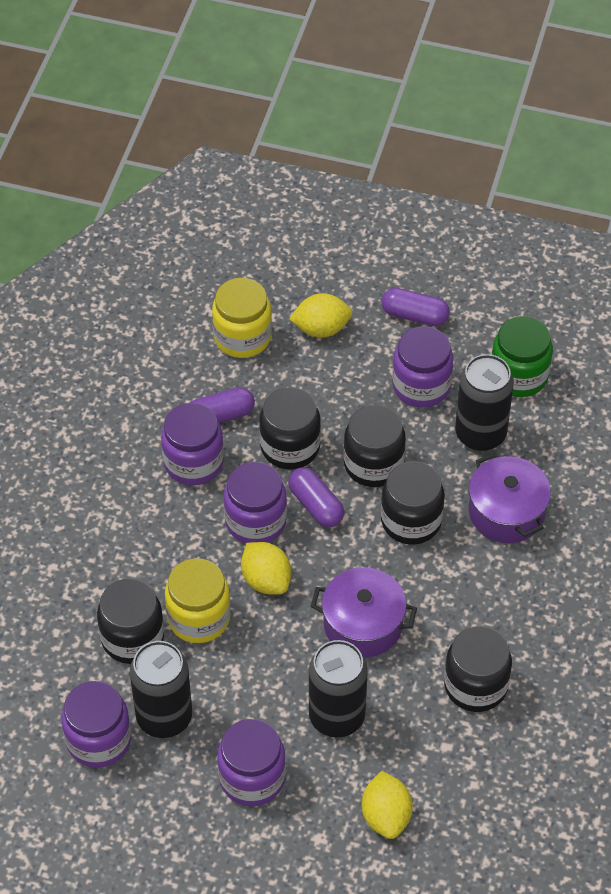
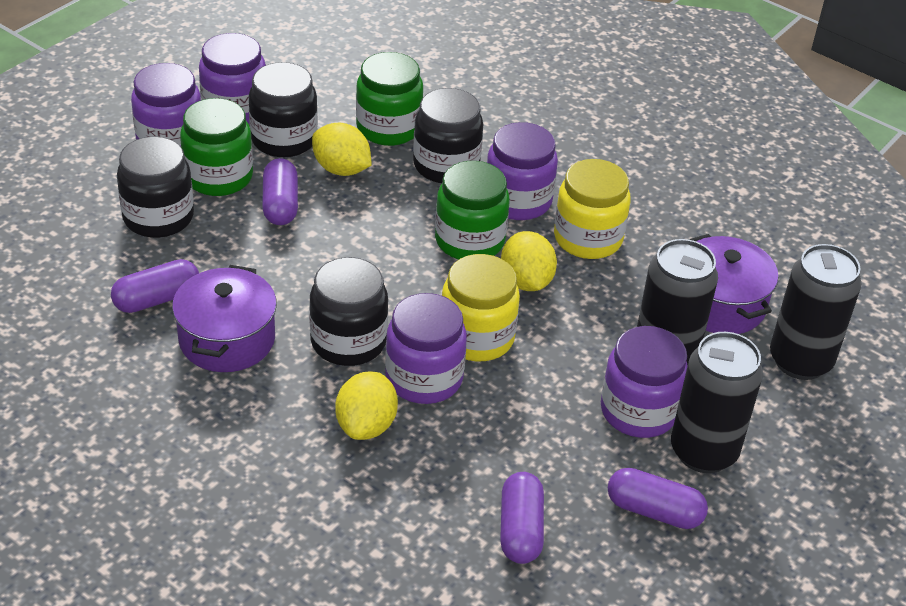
black jar: 5 -> 4
green jar: 1 -> 3
purple capsule: 3 -> 4

